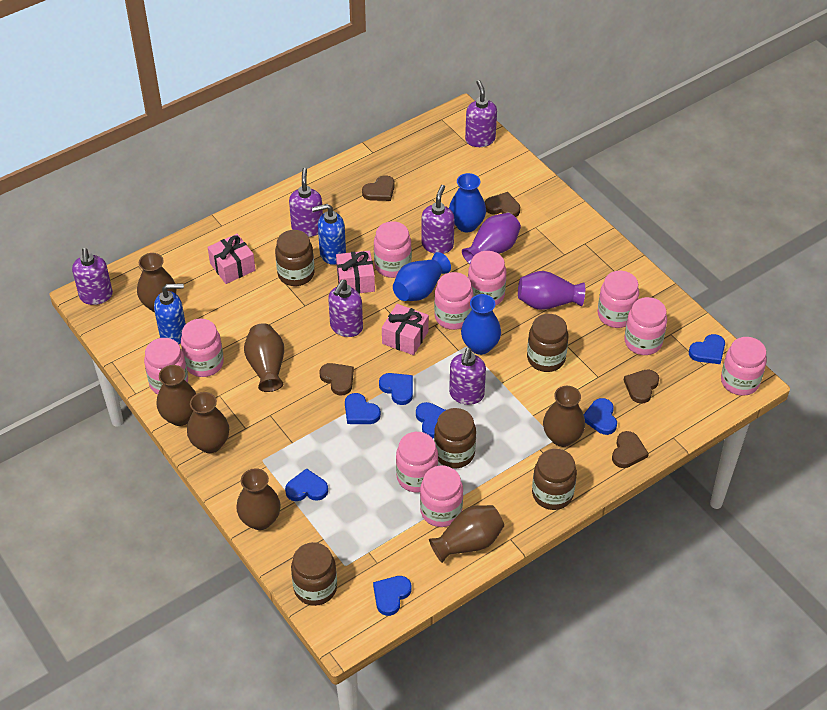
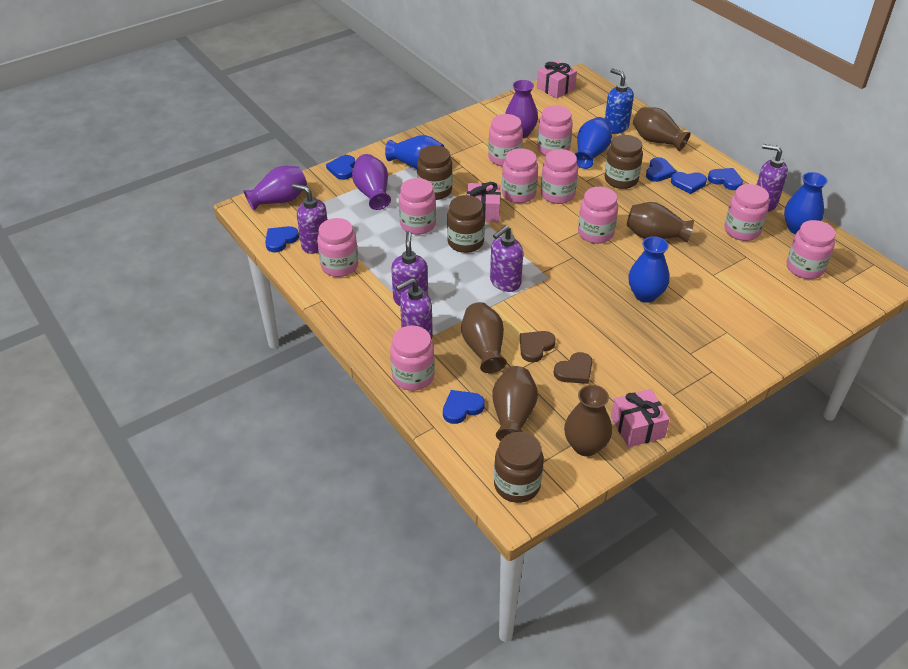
blue heart: 7 -> 6
blue soap dispenser: 2 -> 1
blue vase: 3 -> 4
brown heart: 5 -> 2
brown jar: 5 -> 4
brown vase: 7 -> 5
purple soap dispenser: 6 -> 5
purple vase: 2 -> 3

